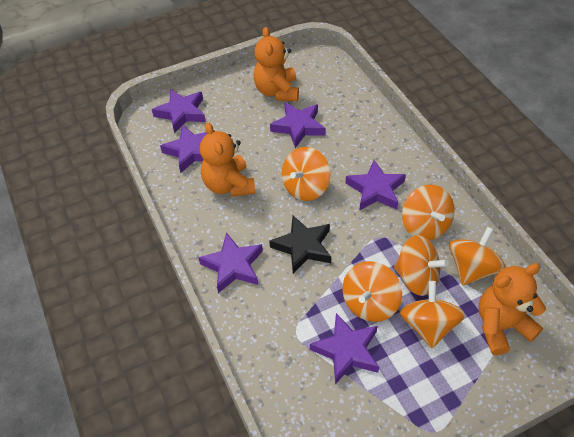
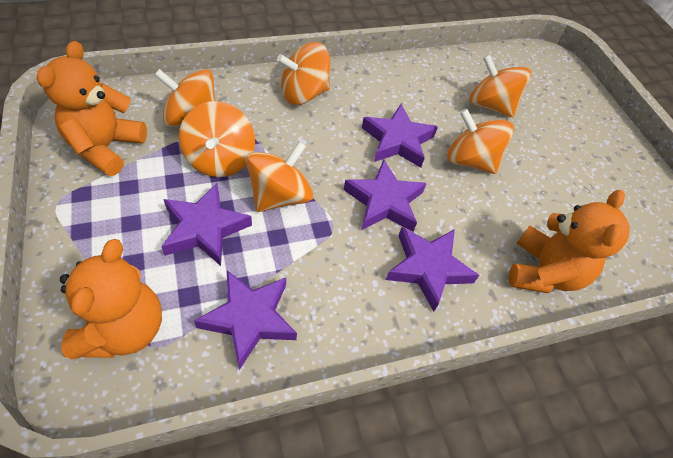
black star: 1 -> 0
purple star: 6 -> 5

